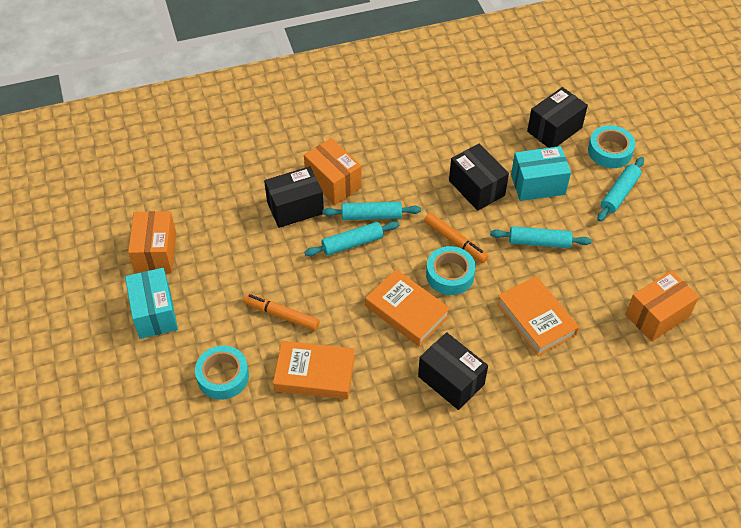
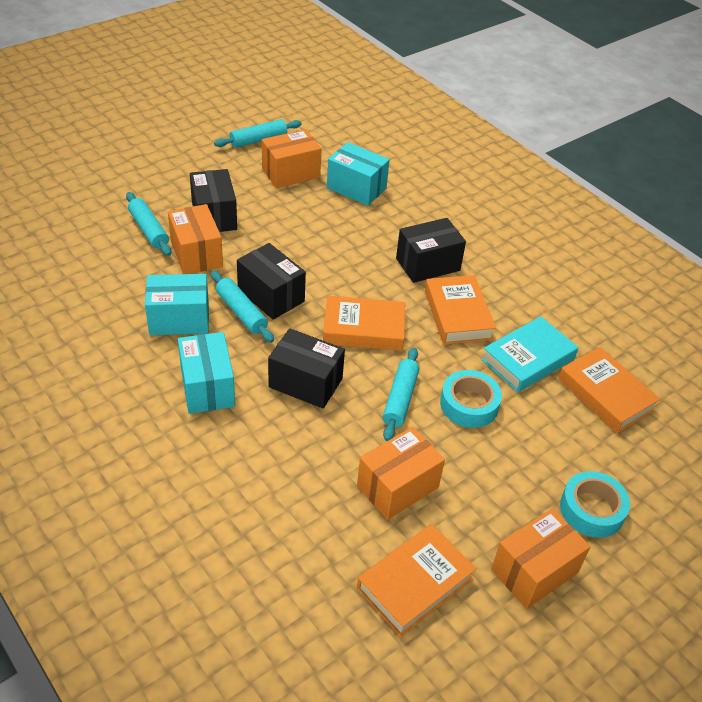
orange book: 3 -> 4
orange box: 3 -> 4
orange marker: 2 -> 0
turquoise book: 0 -> 1
turquoise box: 2 -> 3
turquoise tape: 3 -> 2

